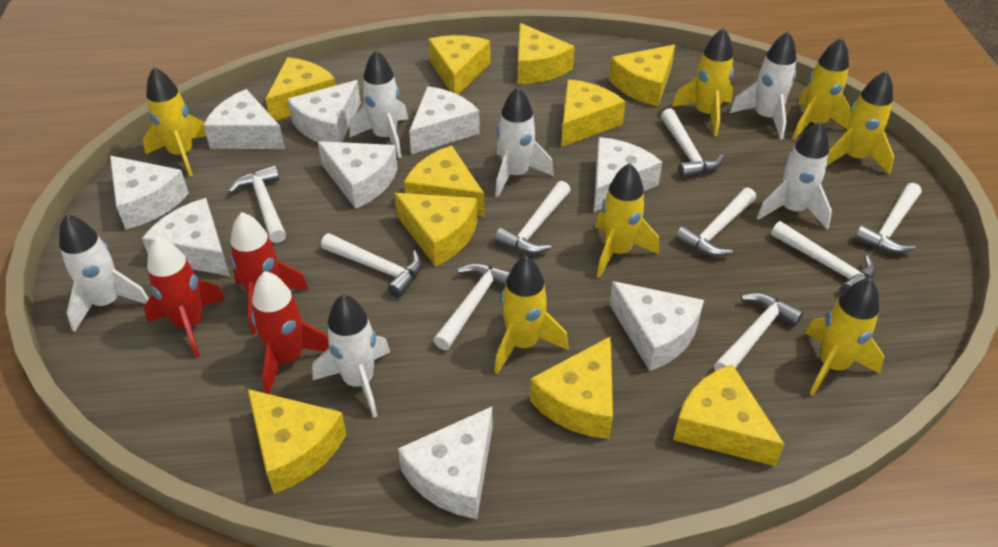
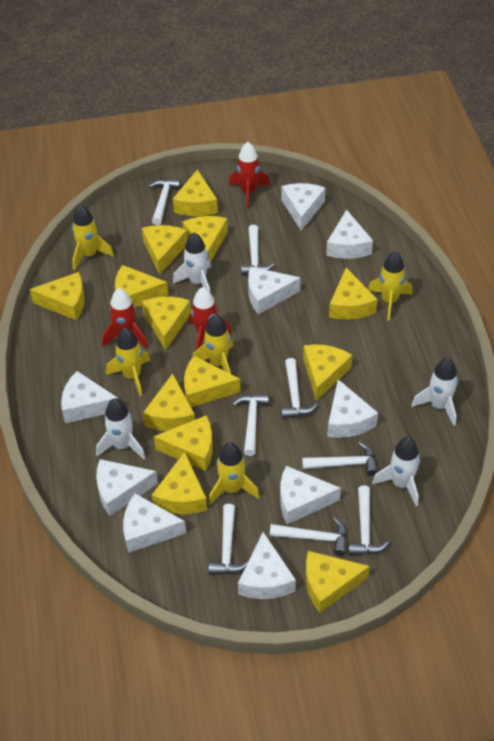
white hammer: 9 -> 8
white rocket: 6 -> 4
yellow cheese: 10 -> 13
yellow rocket: 7 -> 5

